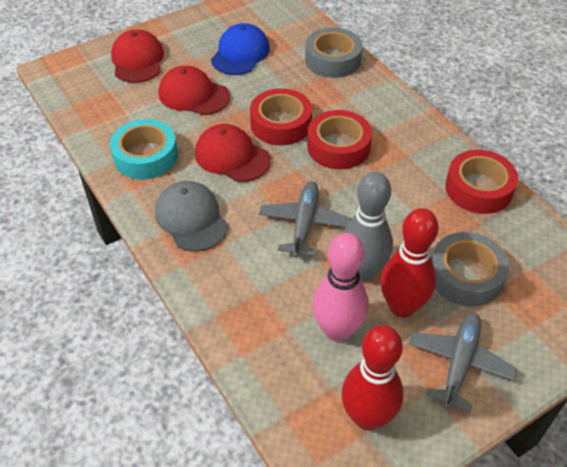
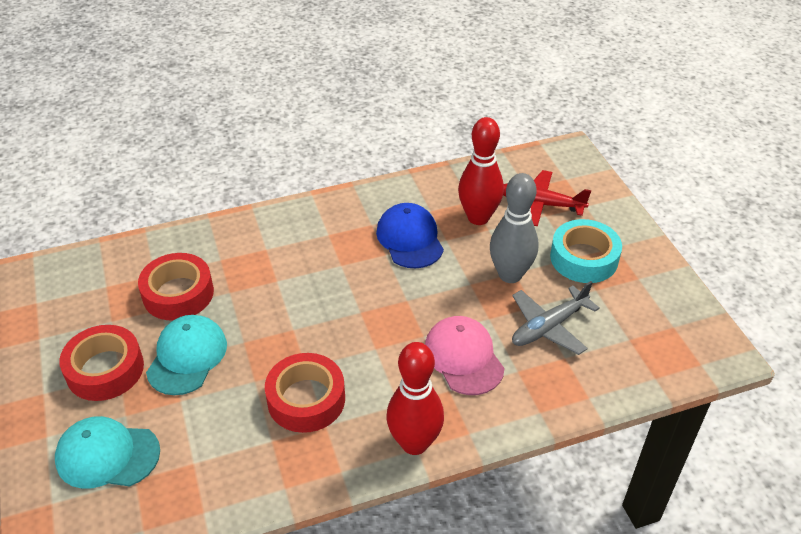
grey cap: 1 -> 0
grey plane: 2 -> 1
grey tape: 2 -> 0
pink bowling pin: 1 -> 0
pink cap: 0 -> 1
red cap: 3 -> 0
red plane: 0 -> 1
turquoise cap: 0 -> 2

